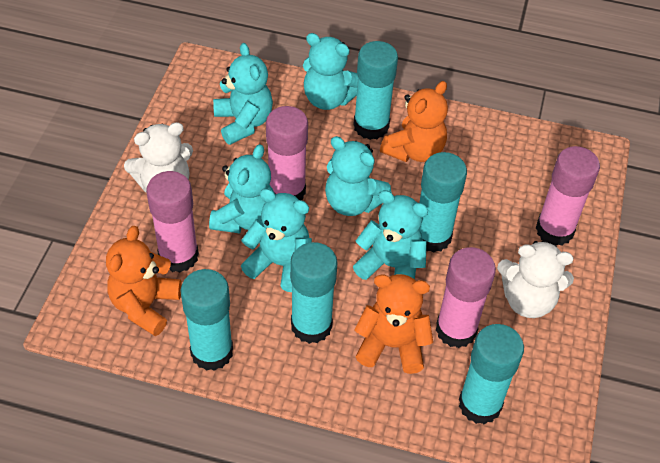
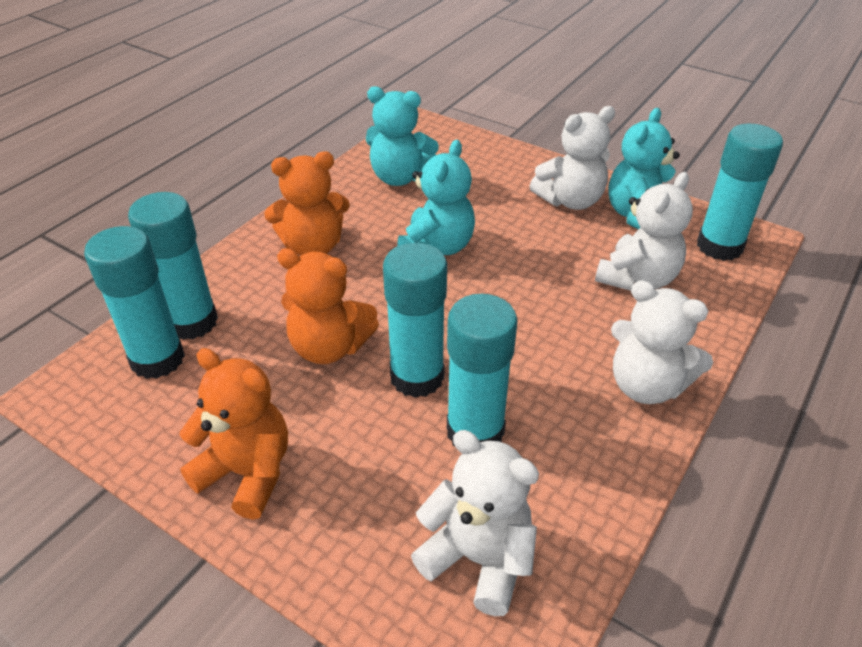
pink glue stick: 4 -> 0
turquoise teddy bear: 6 -> 3
white teddy bear: 2 -> 4

